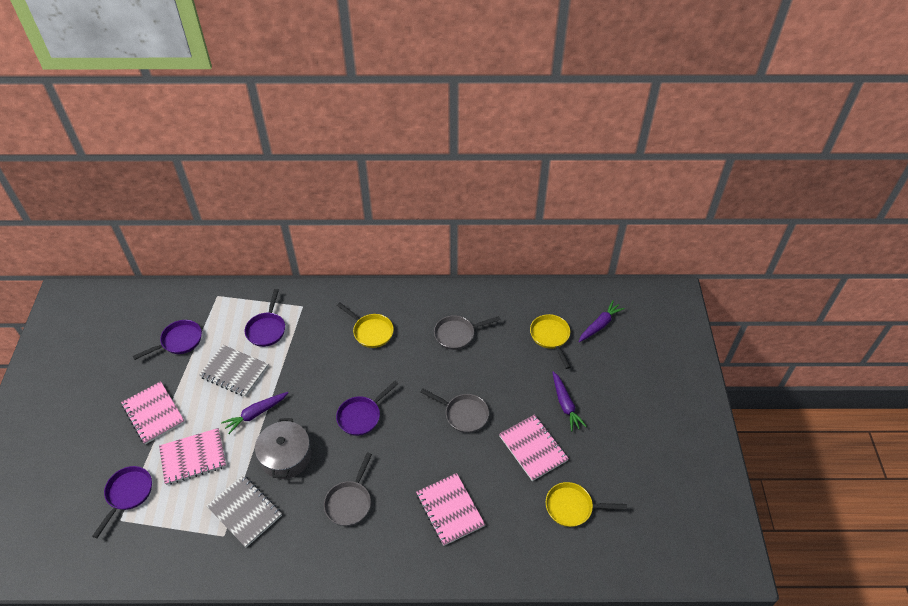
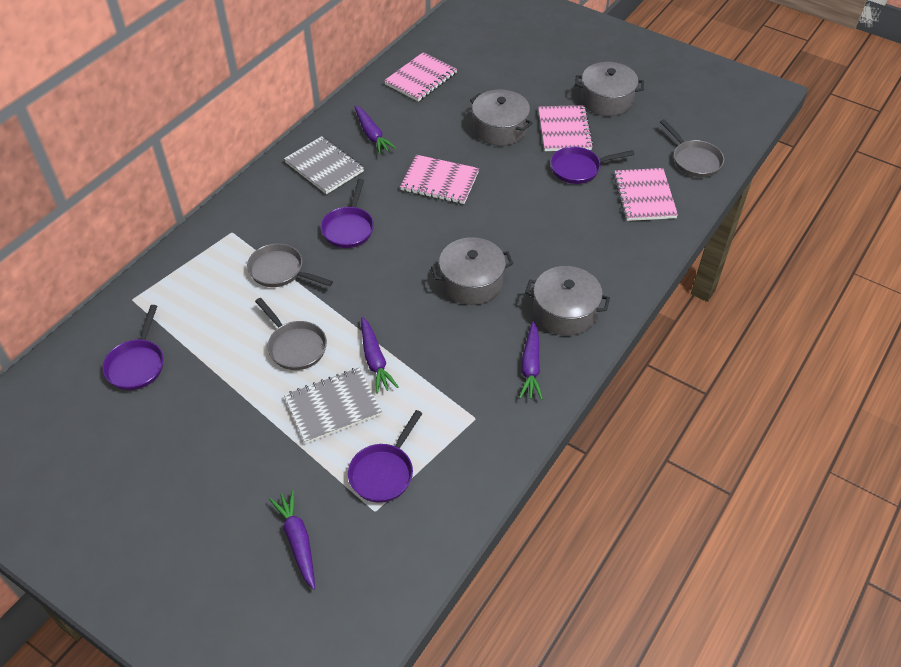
grey pot: 1 -> 4
purple carrot: 3 -> 4
yellow pan: 3 -> 0

